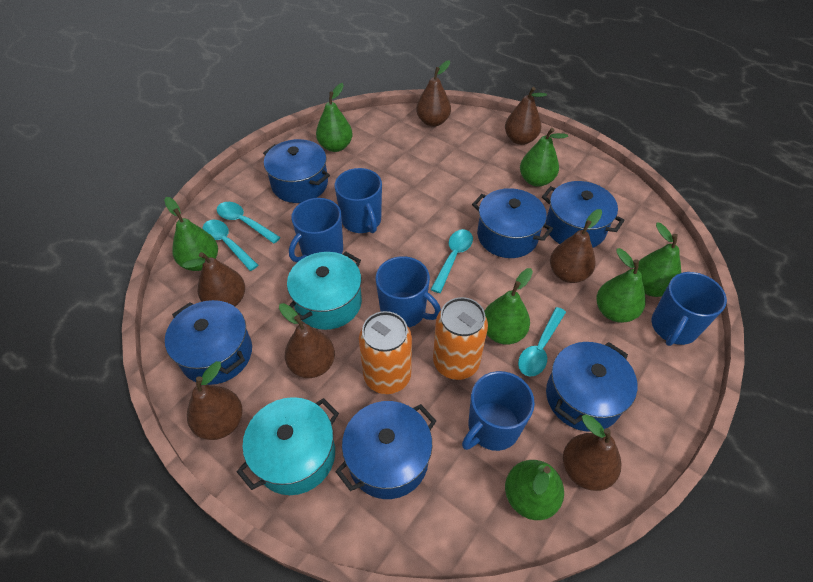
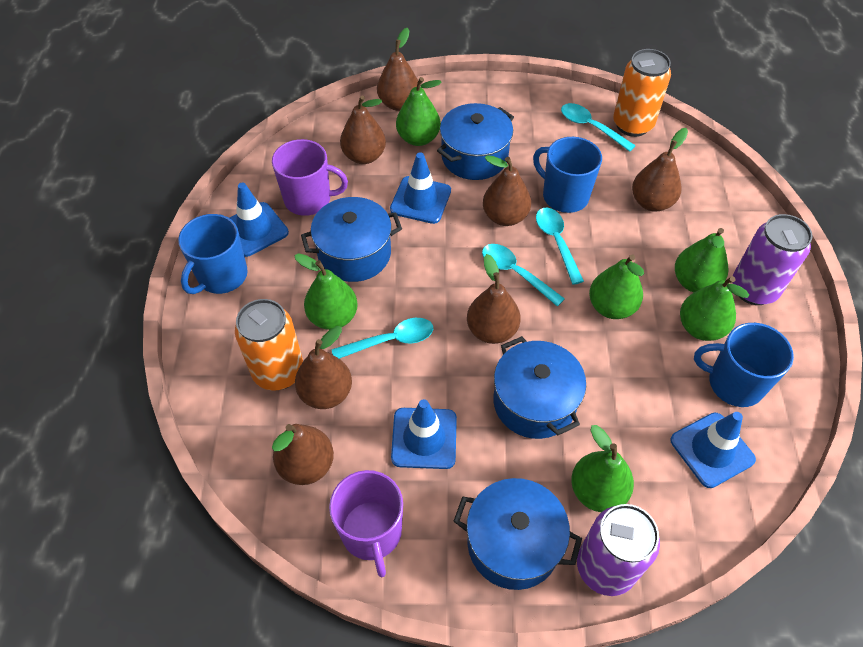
blue mug: 5 -> 3
blue pot: 6 -> 4
blue traffic cone: 0 -> 4
green pear: 7 -> 6
purple can: 0 -> 2
purple mug: 0 -> 2
turquoise pot: 2 -> 0

